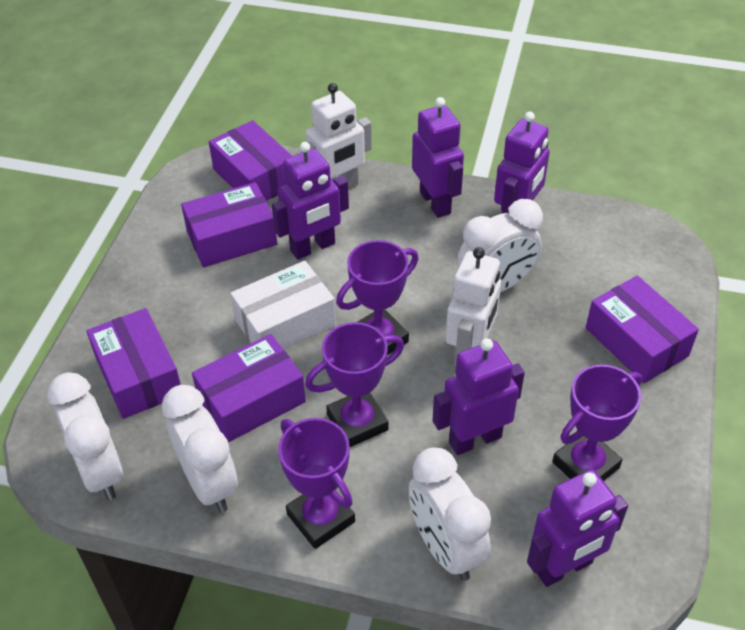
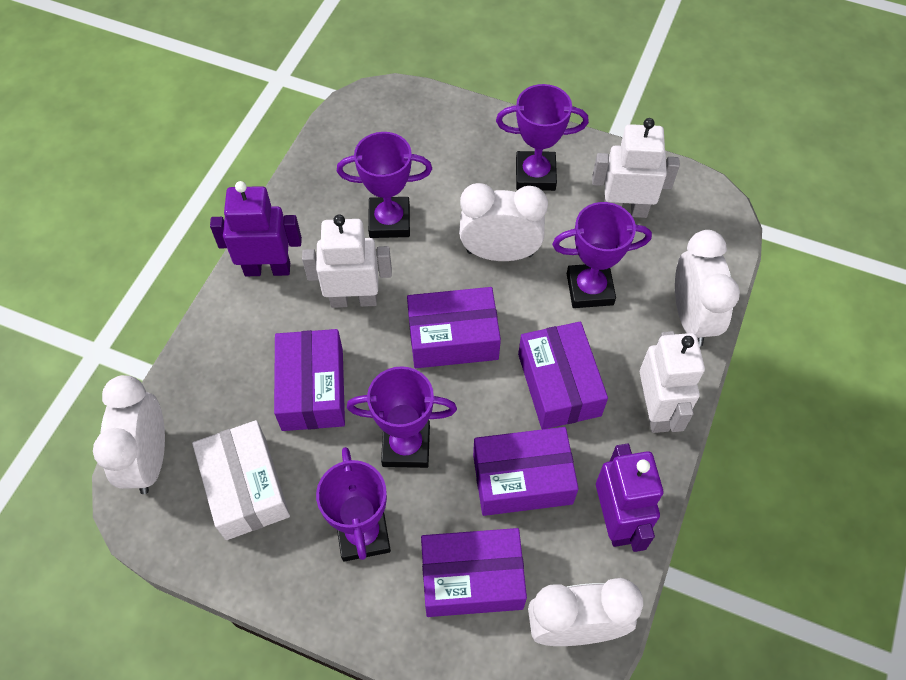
purple robot: 5 -> 2
purple trophy: 4 -> 5
white robot: 2 -> 3

